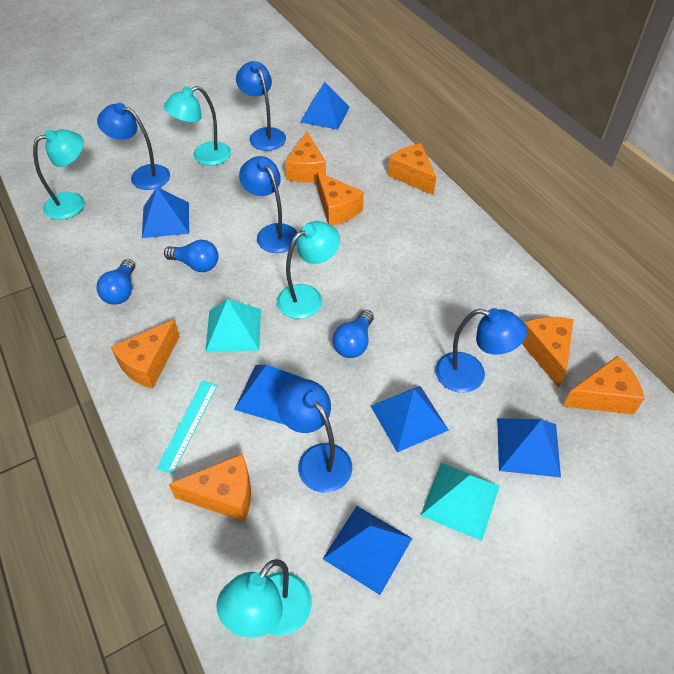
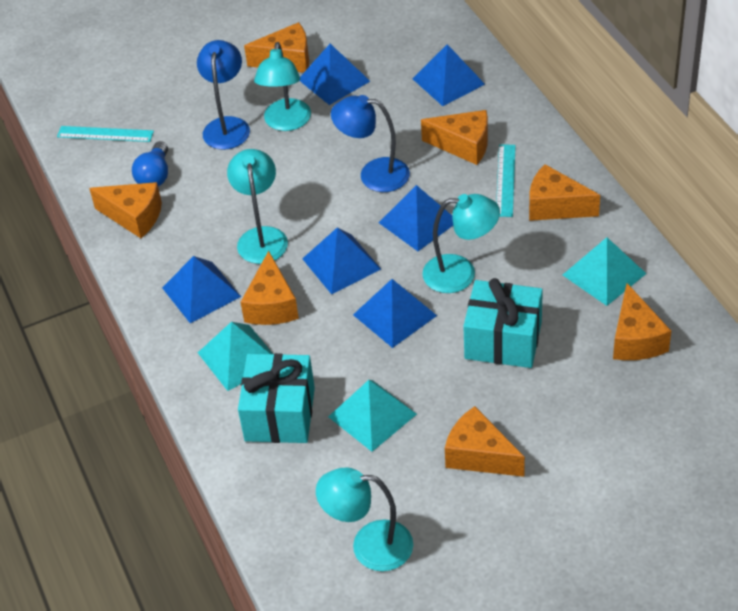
blue lamp: 5 -> 2
blue light bulb: 3 -> 1
turquoise gift: 0 -> 2
turquoise pyramid: 2 -> 3
turquoise ruler: 1 -> 2

